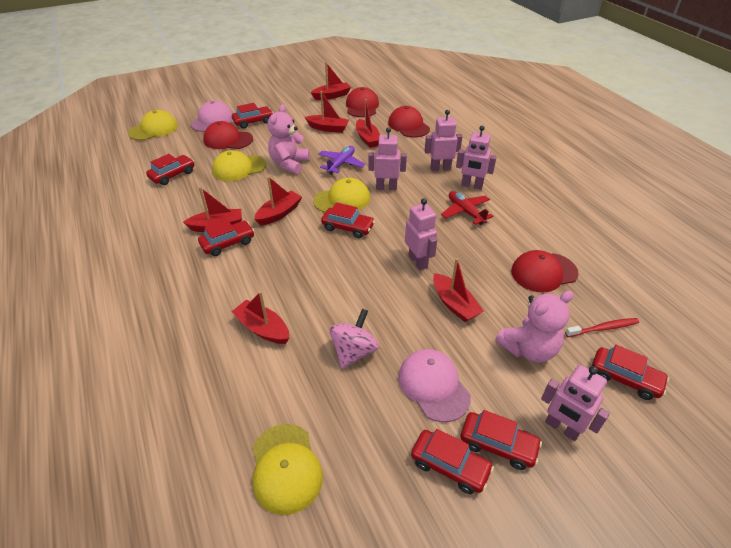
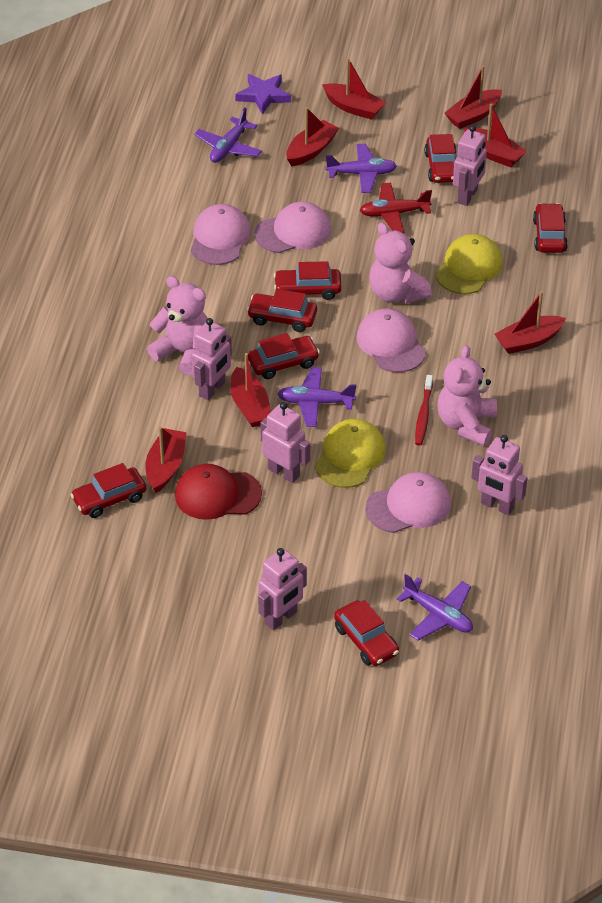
pink cap: 2 -> 4
pink spinning top: 1 -> 0
pink teddy bear: 2 -> 3
purple plane: 1 -> 4
purple star: 0 -> 1
red cap: 4 -> 1
yellow cap: 4 -> 2

